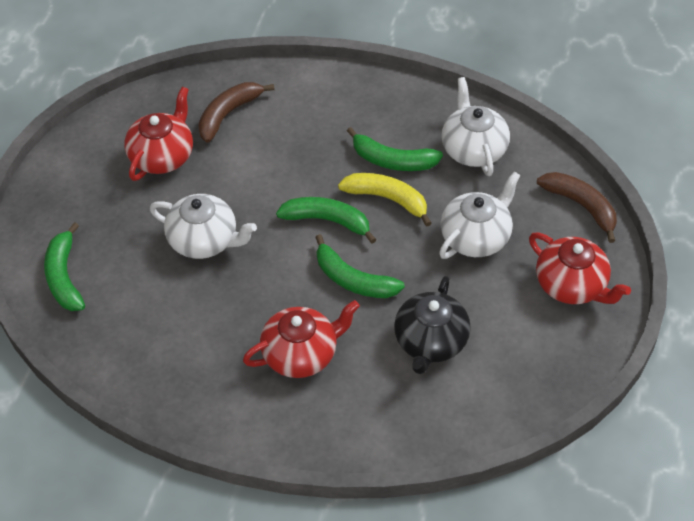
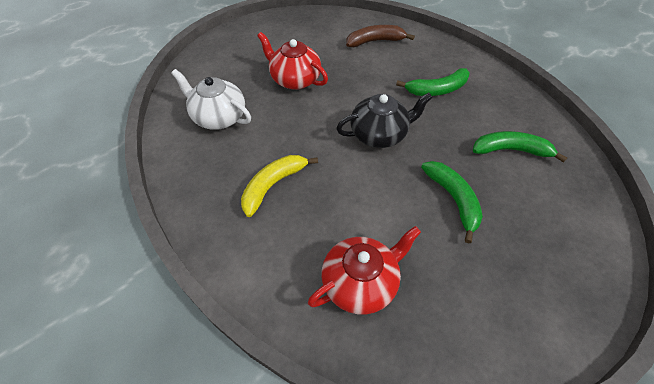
brown banana: 2 -> 1
green banana: 4 -> 3
red teapot: 3 -> 2
white teapot: 3 -> 1

